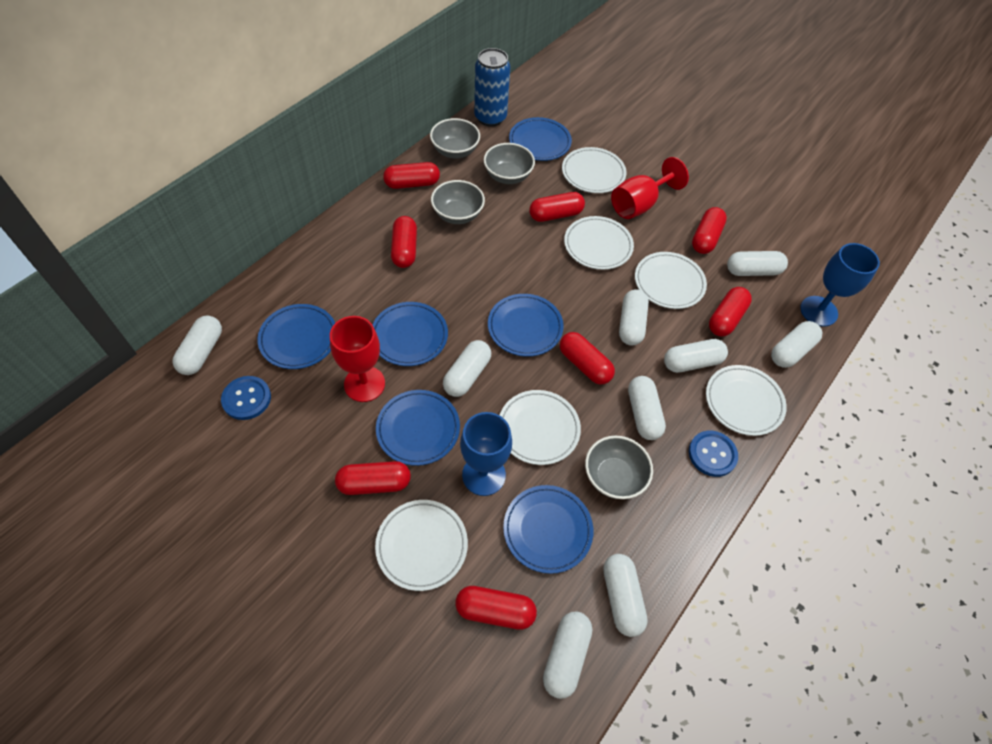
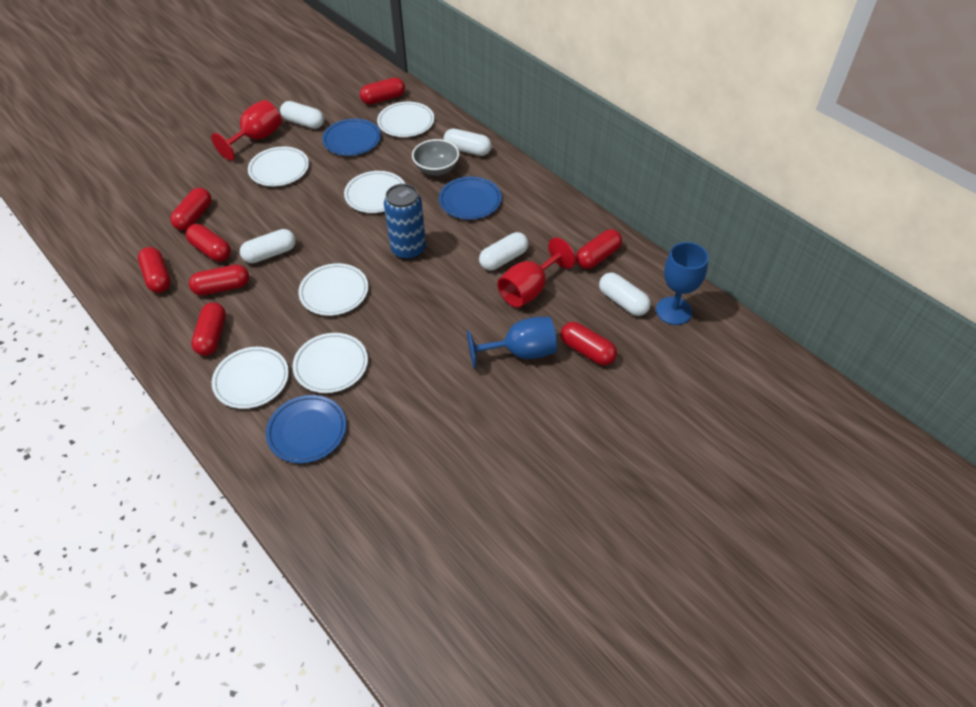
blue button: 2 -> 0
blue plate: 6 -> 3
grey bowl: 4 -> 1
white capsule: 9 -> 5

